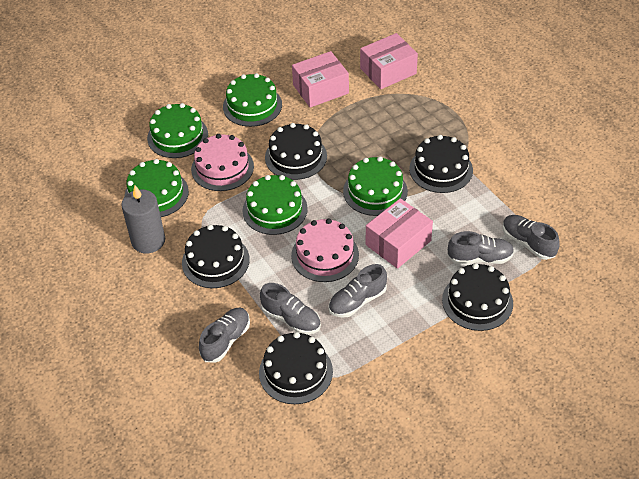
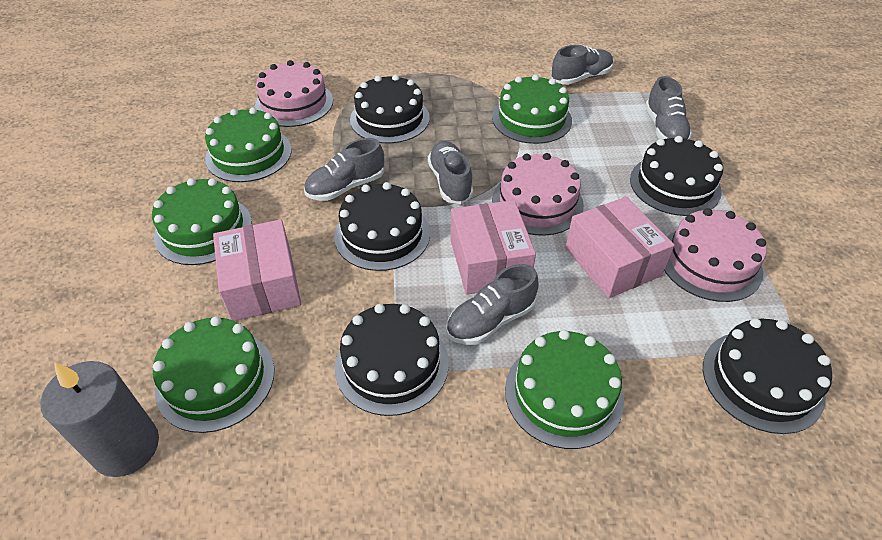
pink cake: 2 -> 3

